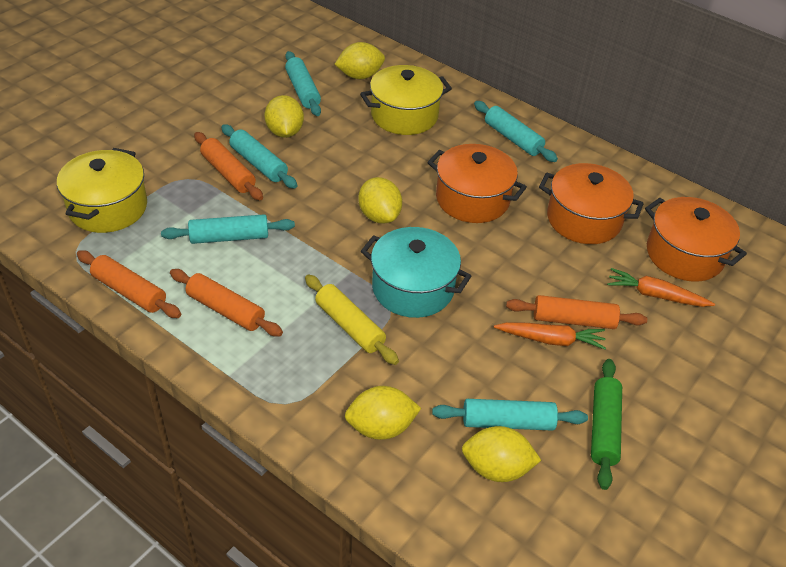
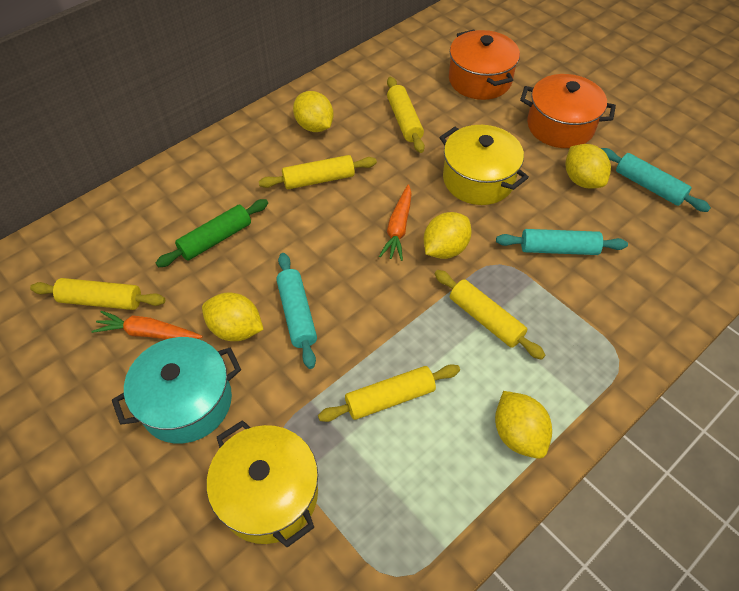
orange pot: 3 -> 2
orange rolling pin: 4 -> 0
turquoise rolling pin: 5 -> 3
yellow rolling pin: 1 -> 5

